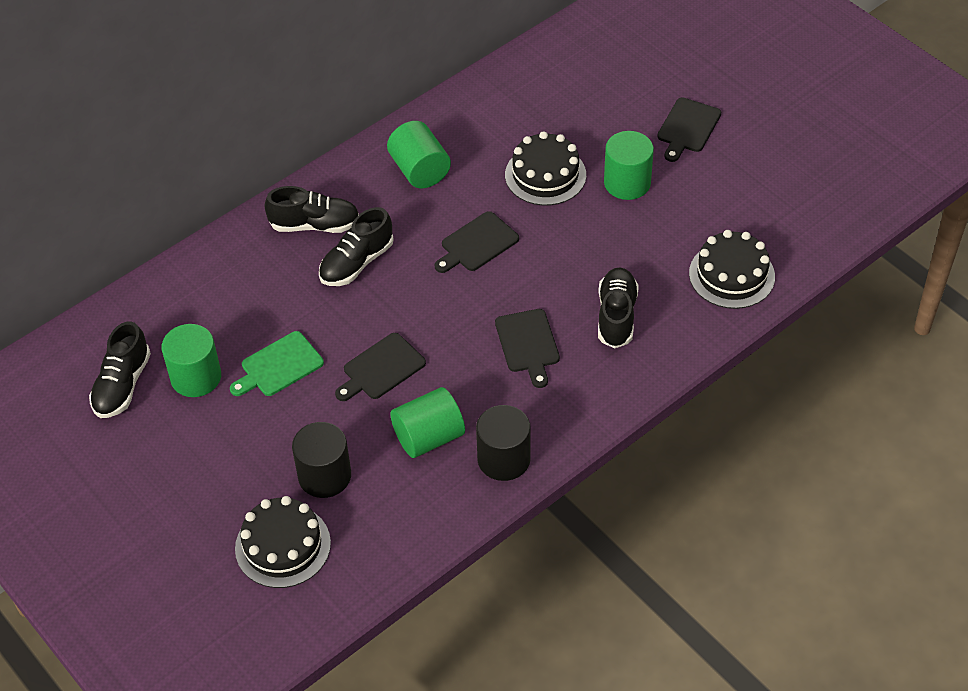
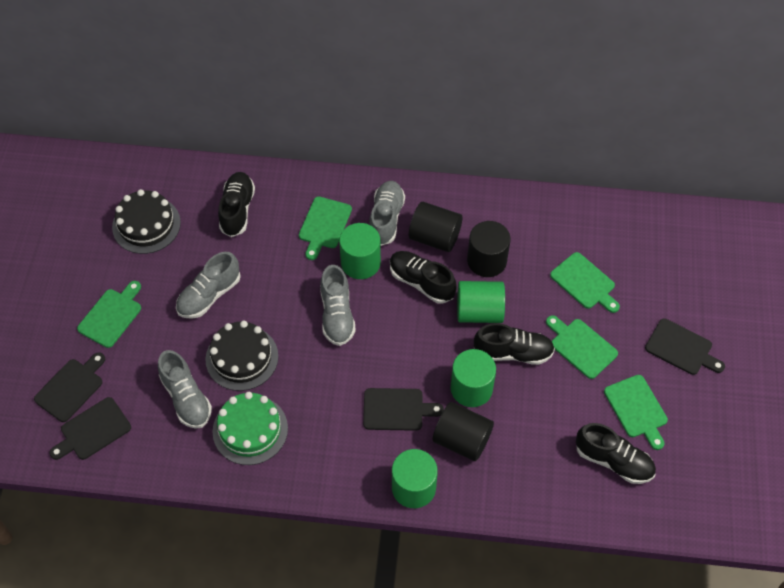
black cake: 3 -> 2
black cylinder: 2 -> 3
green cake: 0 -> 1
green cutting board: 1 -> 5
grey shoe: 0 -> 4

